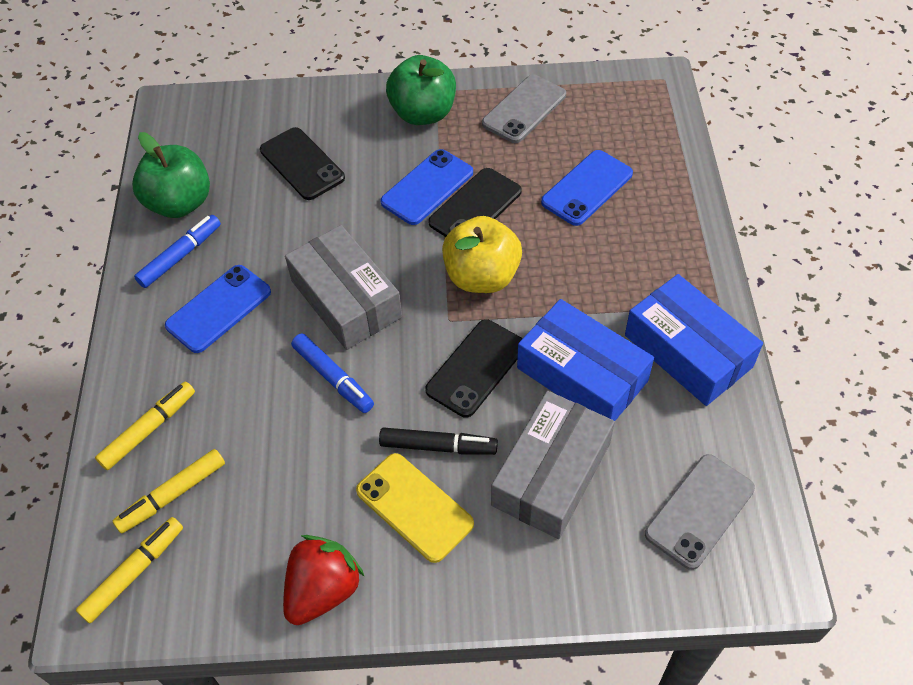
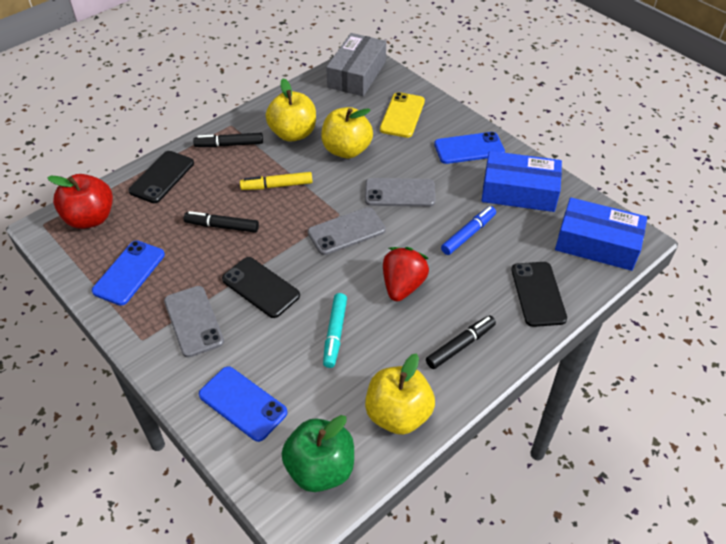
black marker: 1 -> 3
blue marker: 2 -> 1
green apple: 2 -> 1
grey box: 2 -> 1
grey phone: 2 -> 3
red apple: 0 -> 1
turquoise marker: 0 -> 1
yellow apple: 1 -> 3
yellow marker: 3 -> 1

